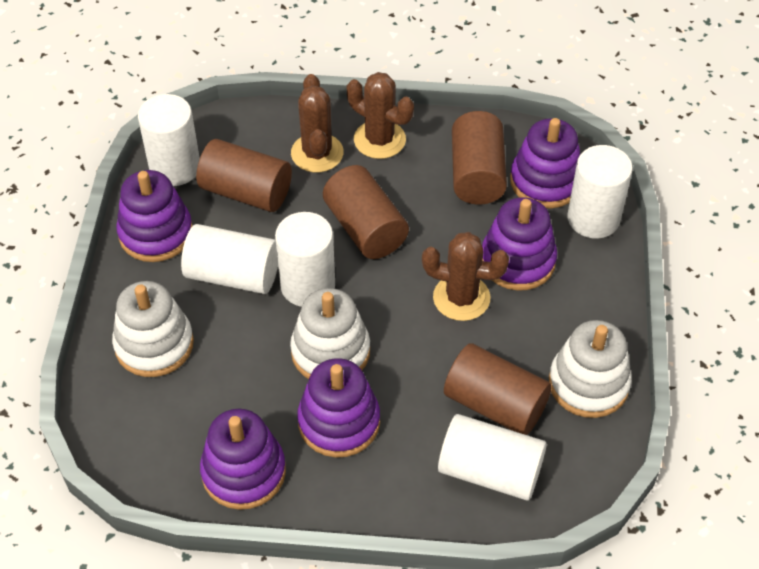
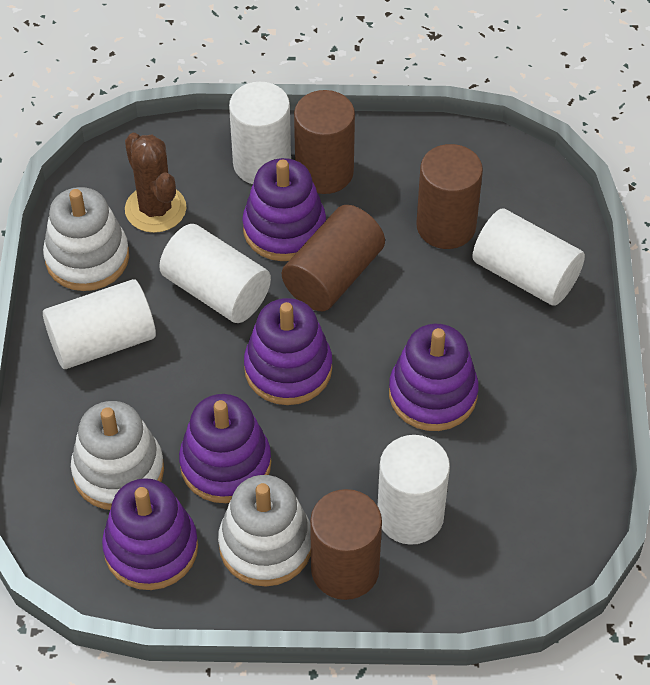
brown cactus: 3 -> 1

